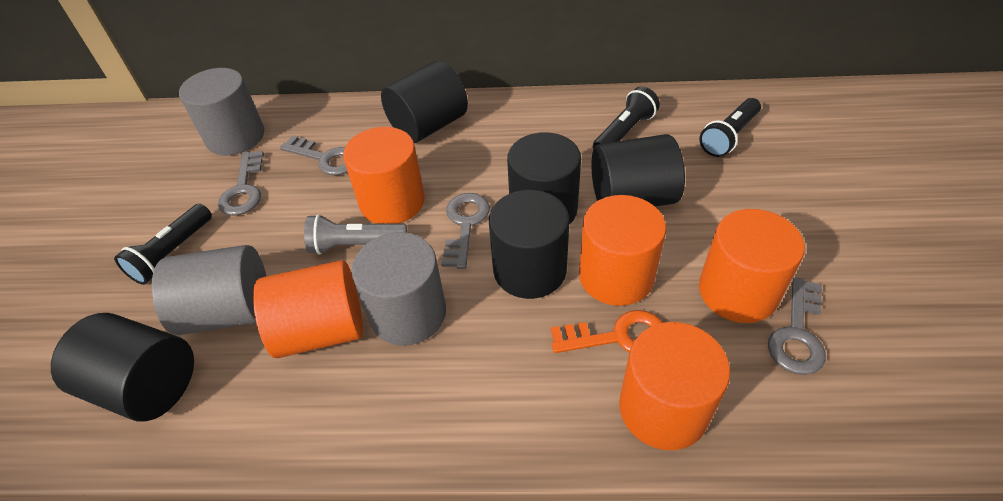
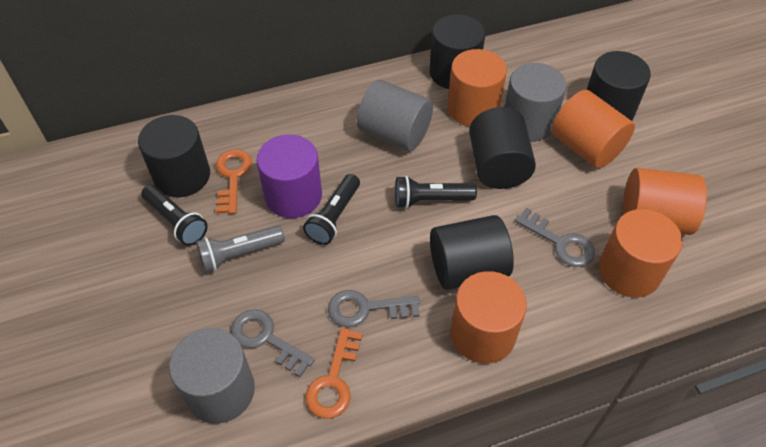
grey key: 4 -> 3
orange key: 1 -> 2
purple cylinder: 0 -> 1

